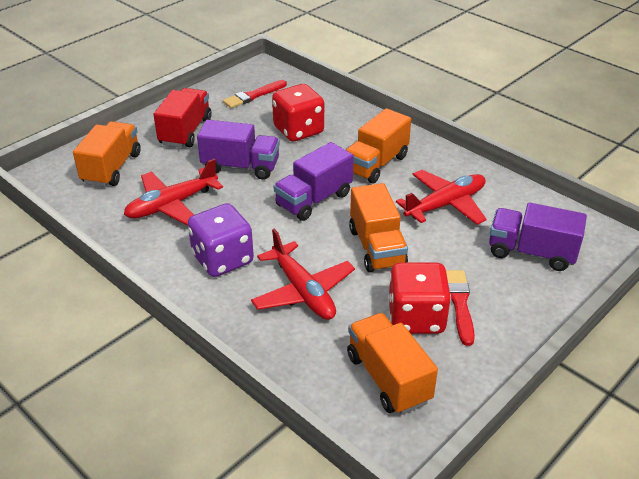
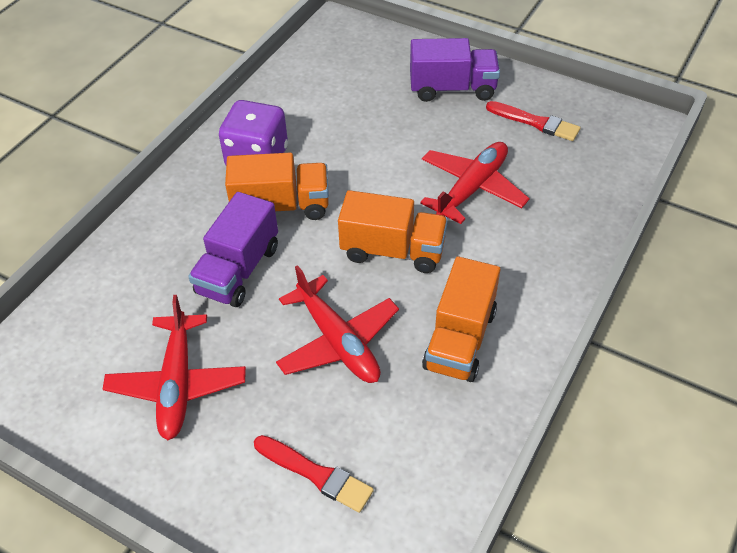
orange truck: 4 -> 3
purple truck: 3 -> 2
red dice: 2 -> 0
red truck: 1 -> 0

